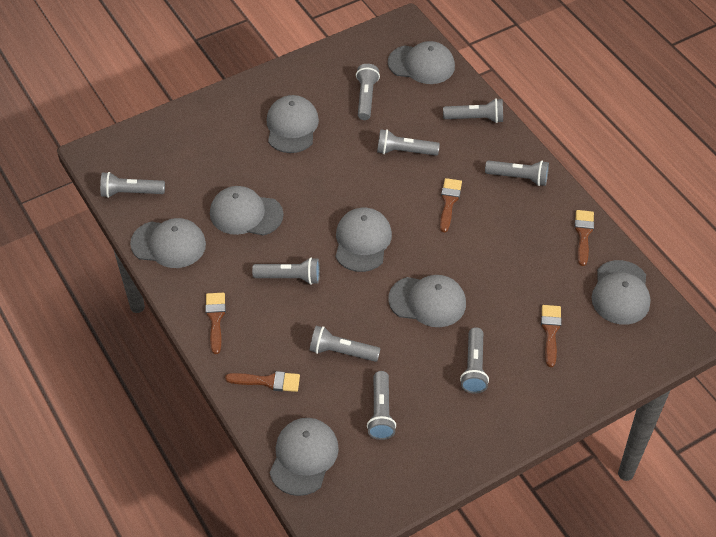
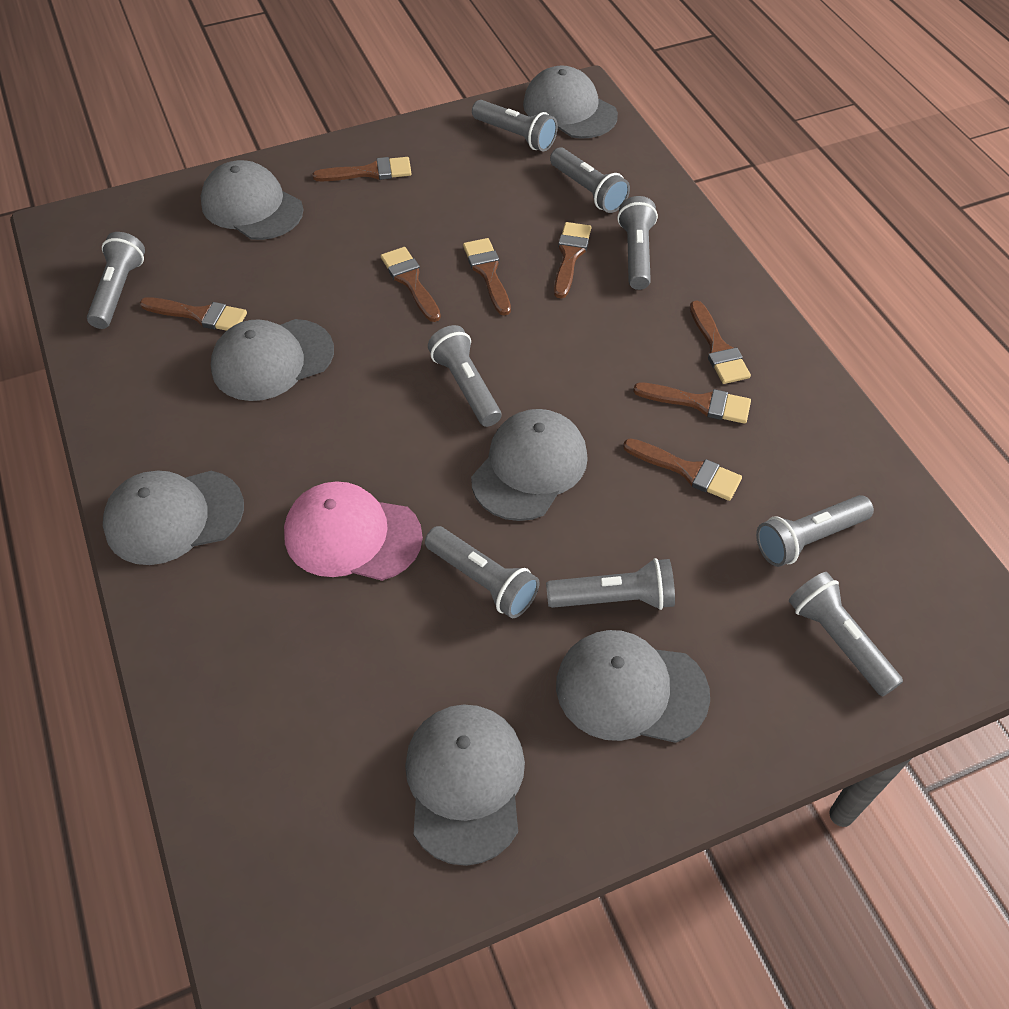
brown brush: 5 -> 8
grey cap: 8 -> 7
pink cap: 0 -> 1

